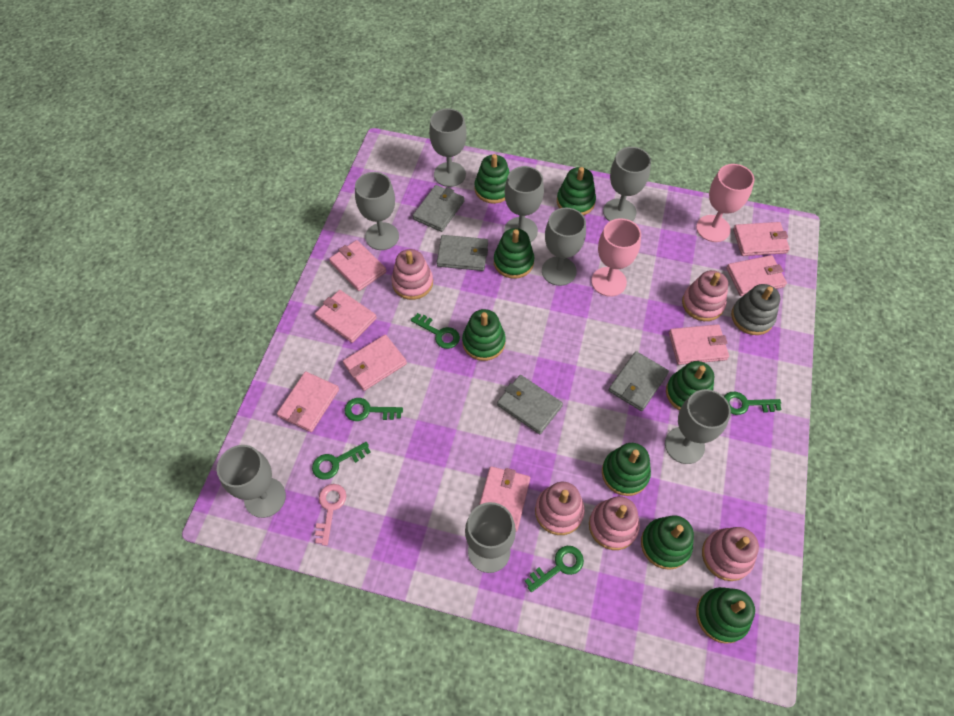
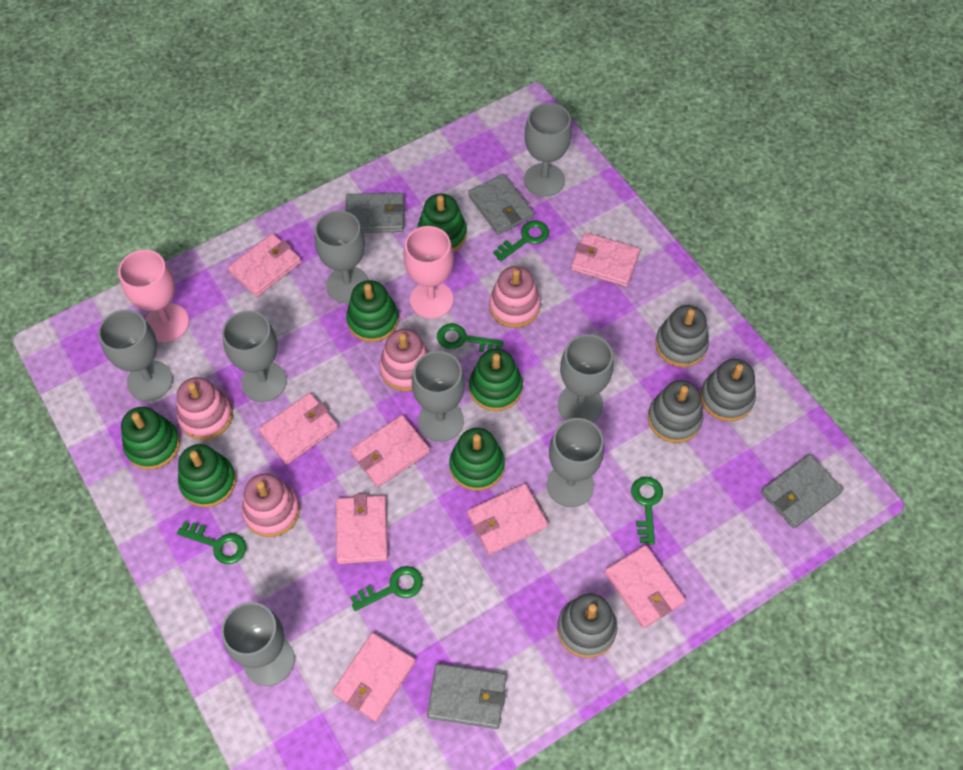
green stacking toy: 8 -> 6
grey stacking toy: 1 -> 4
pink key: 1 -> 0
pink stacking toy: 5 -> 4

